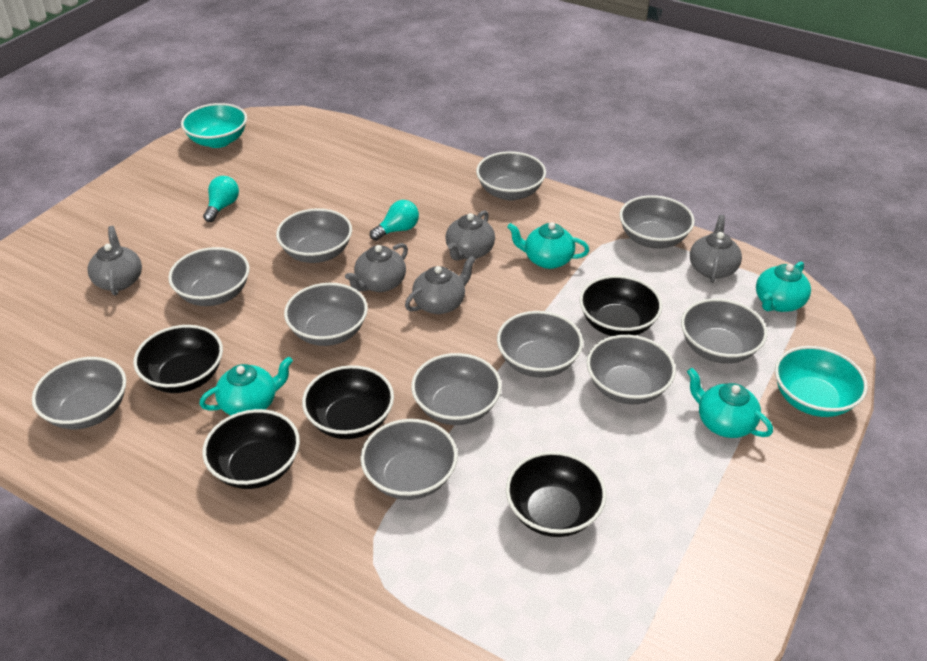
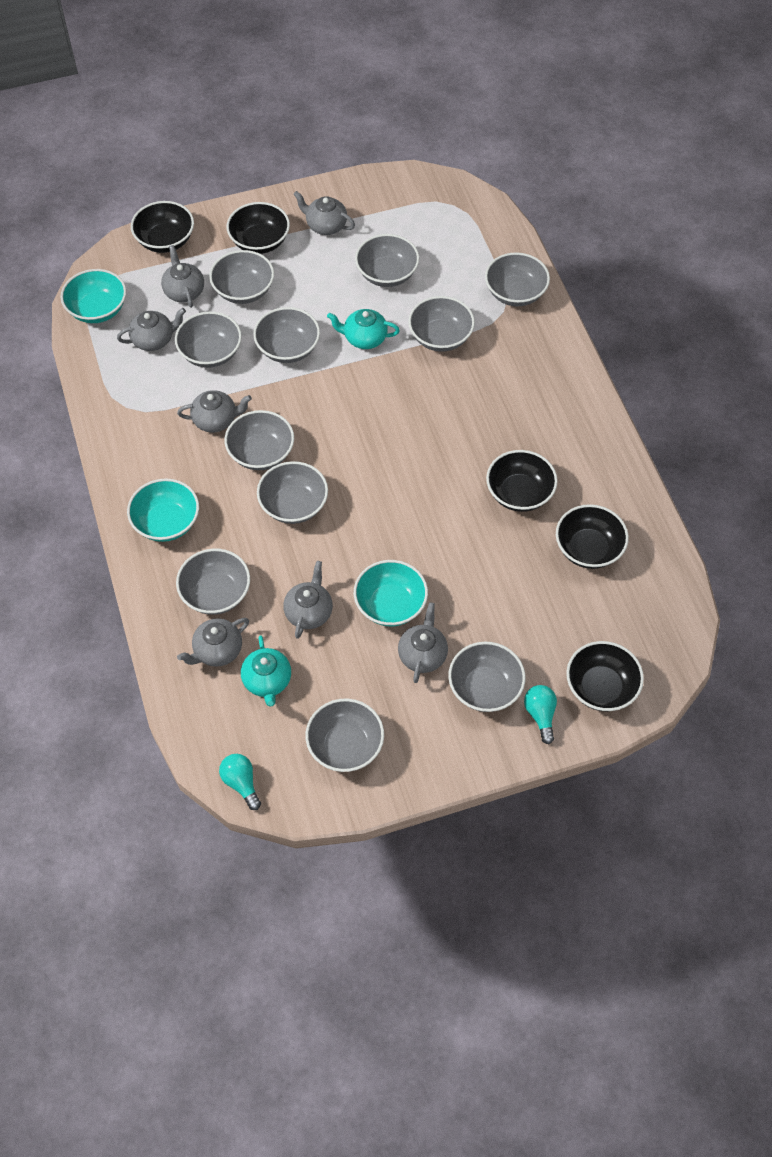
grey teapot: 5 -> 7
turquoise bowl: 2 -> 3
turquoise teapot: 4 -> 2

